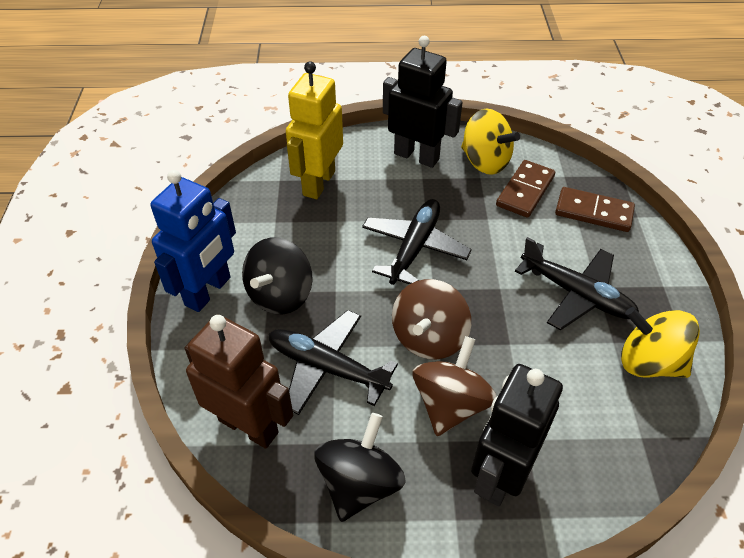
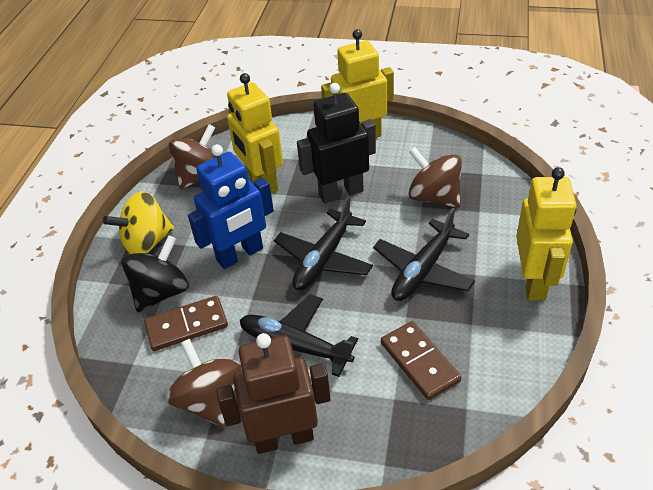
black robot: 2 -> 1
black spinning top: 2 -> 1
brown spinning top: 2 -> 3
yellow robot: 1 -> 3
yellow spinning top: 2 -> 1

